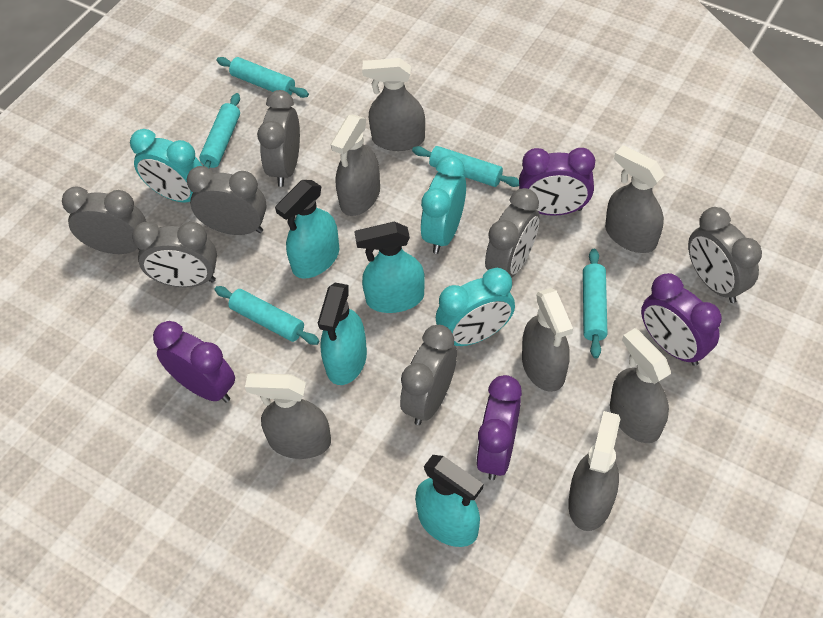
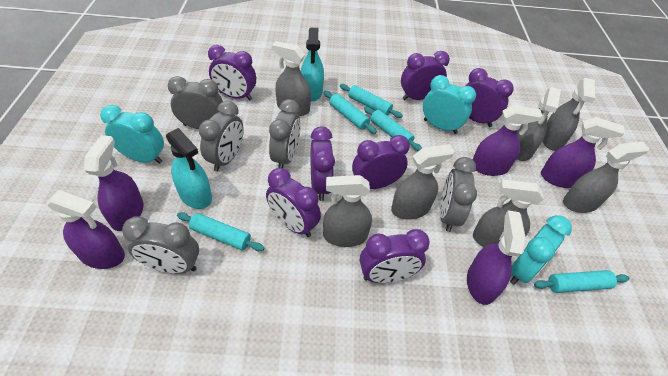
grey clock: 7 -> 5
purple clock: 4 -> 7
purple spray bottle: 0 -> 5
turquoise spray bottle: 4 -> 2

